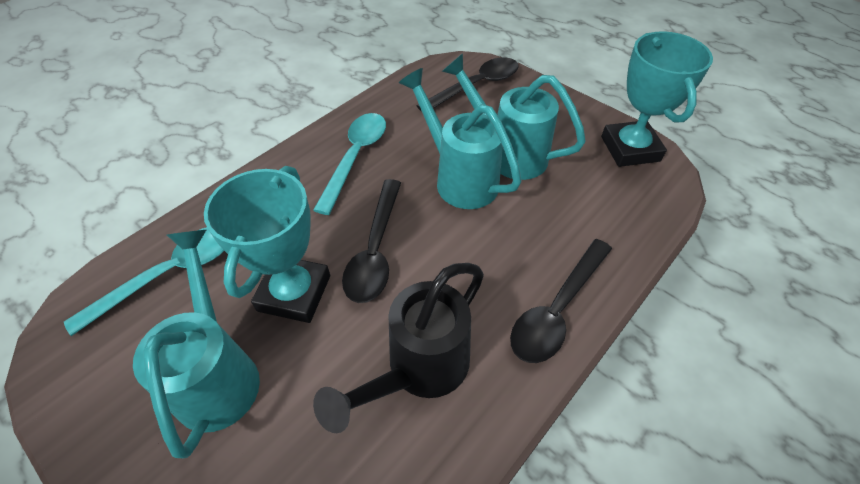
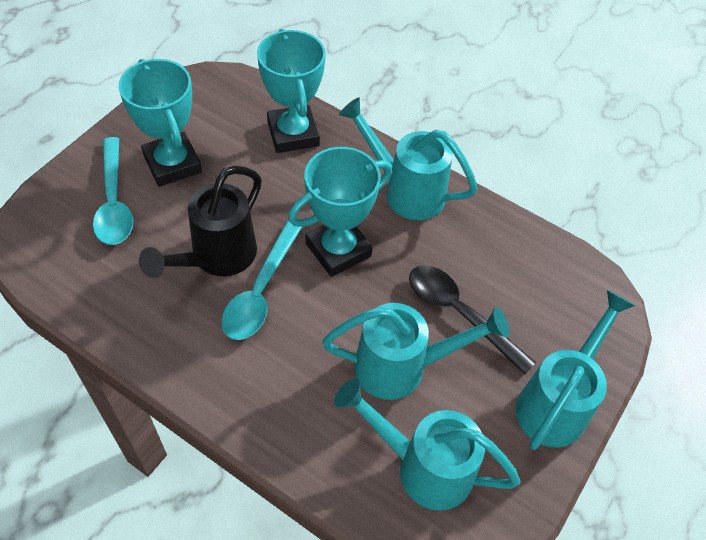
black spoon: 3 -> 1
turquoise trophy: 2 -> 3
turquoise watering can: 3 -> 4

